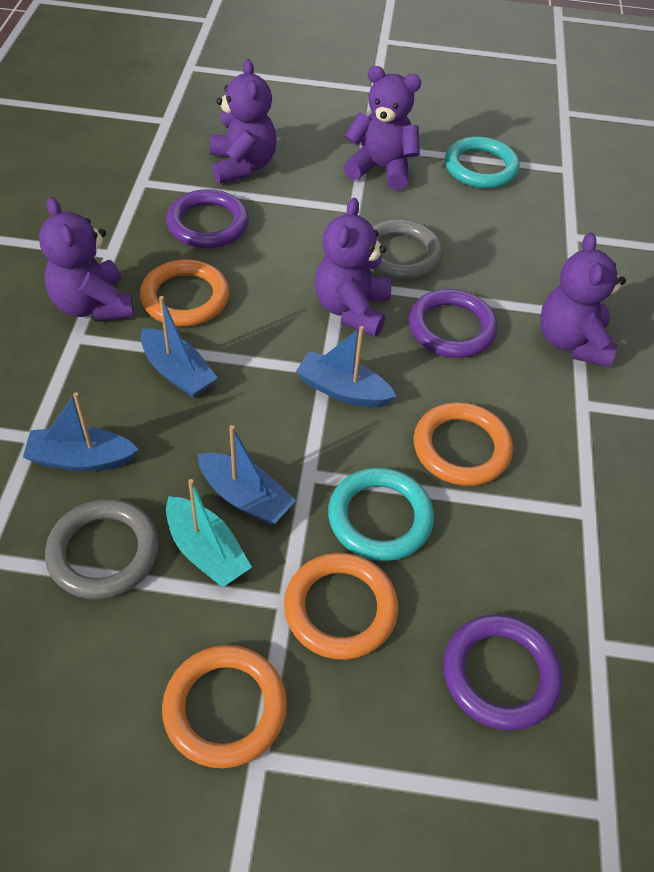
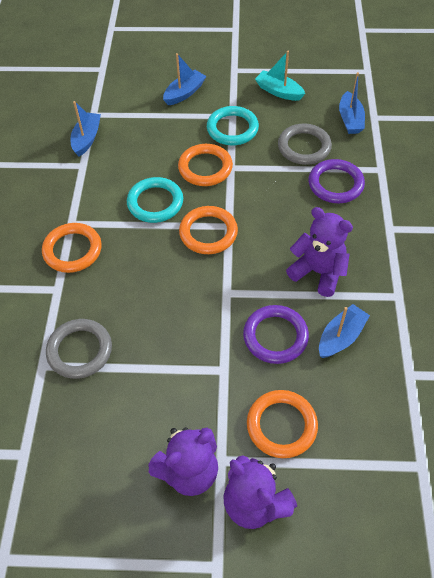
purple ring: 3 -> 2
purple teddy bear: 5 -> 3

